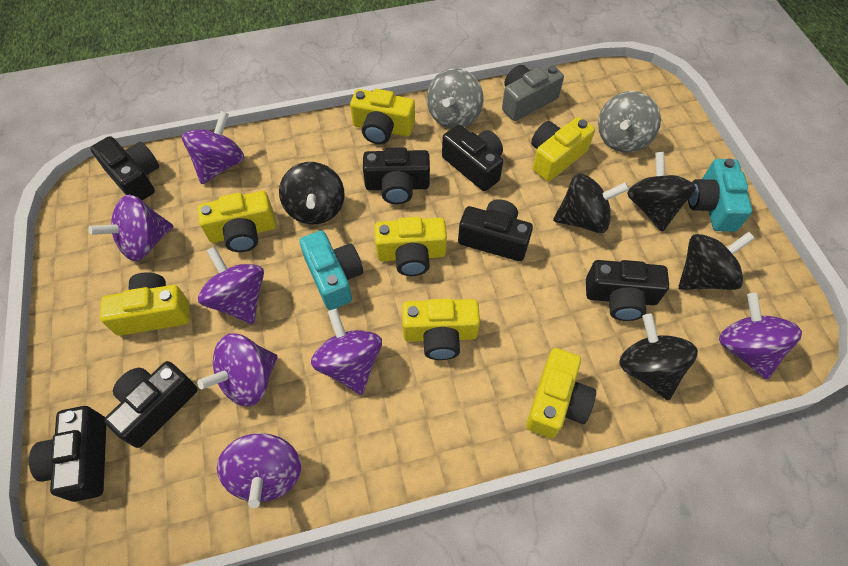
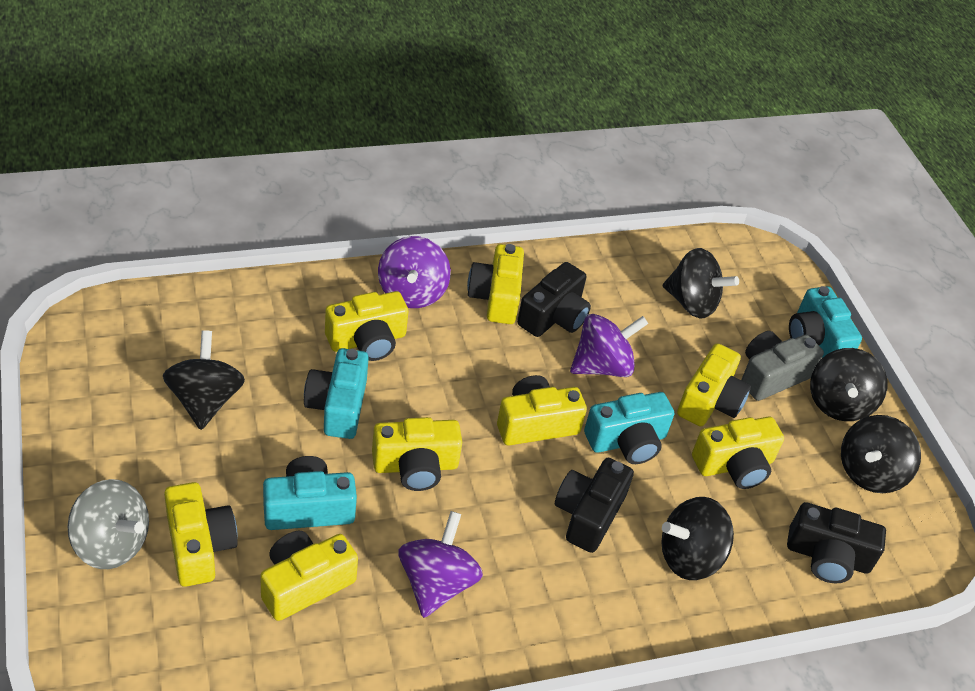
black camera: 7 -> 3
grey spinning top: 2 -> 1
purple spinning top: 7 -> 3
turquoise camera: 2 -> 4
yellow camera: 7 -> 8

